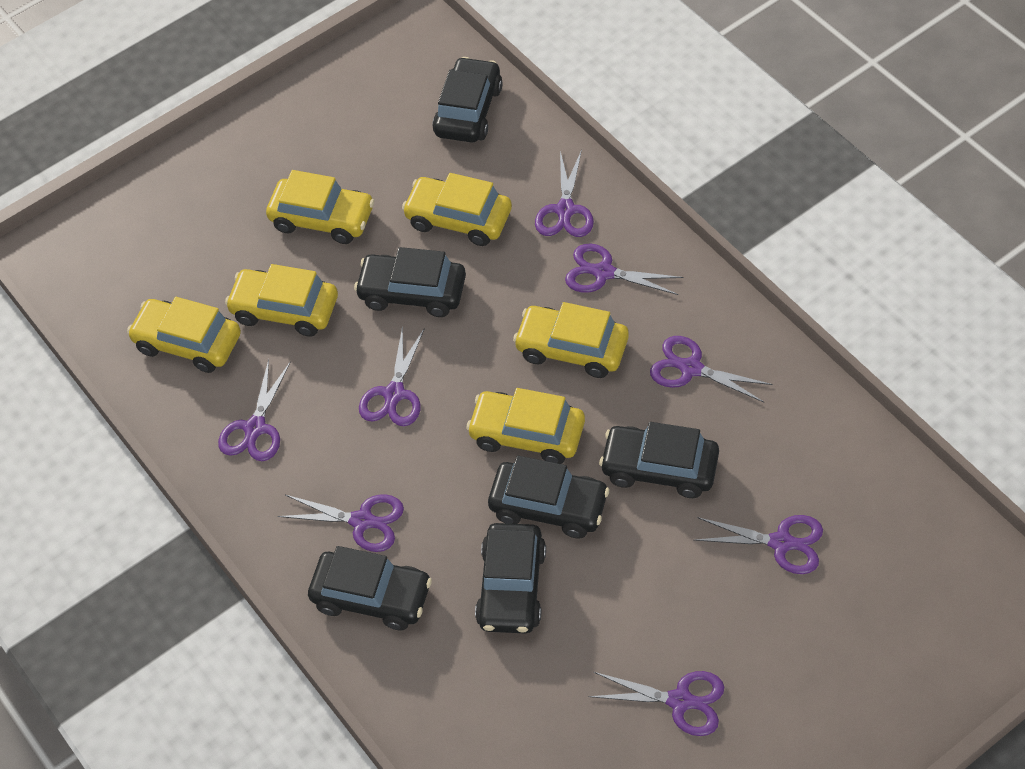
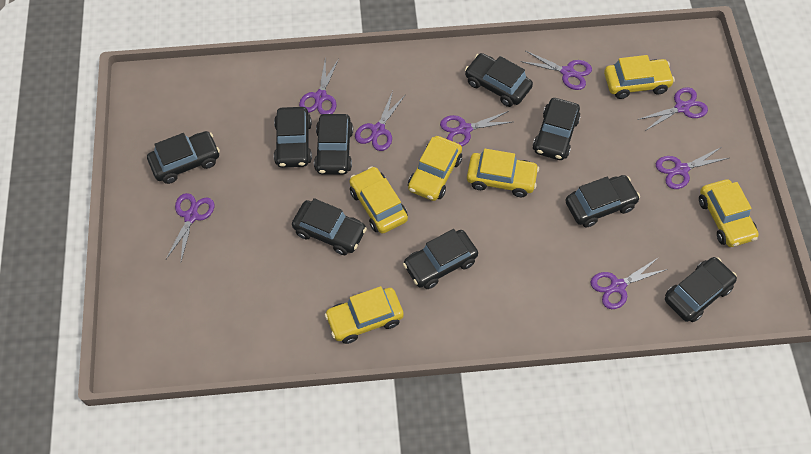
black car: 6 -> 9

